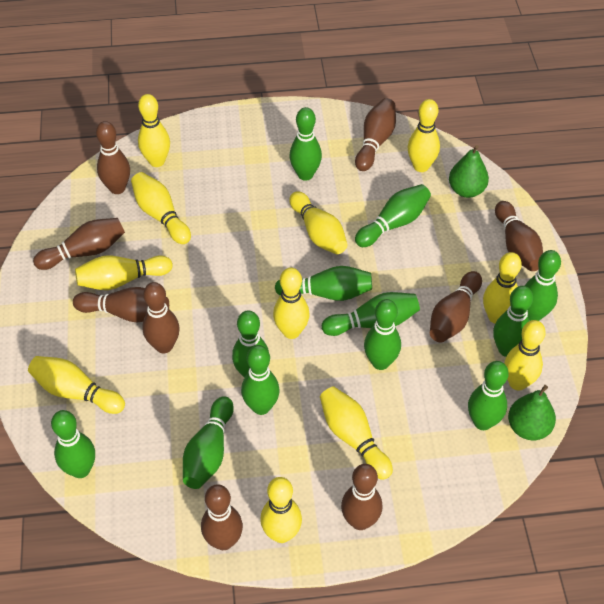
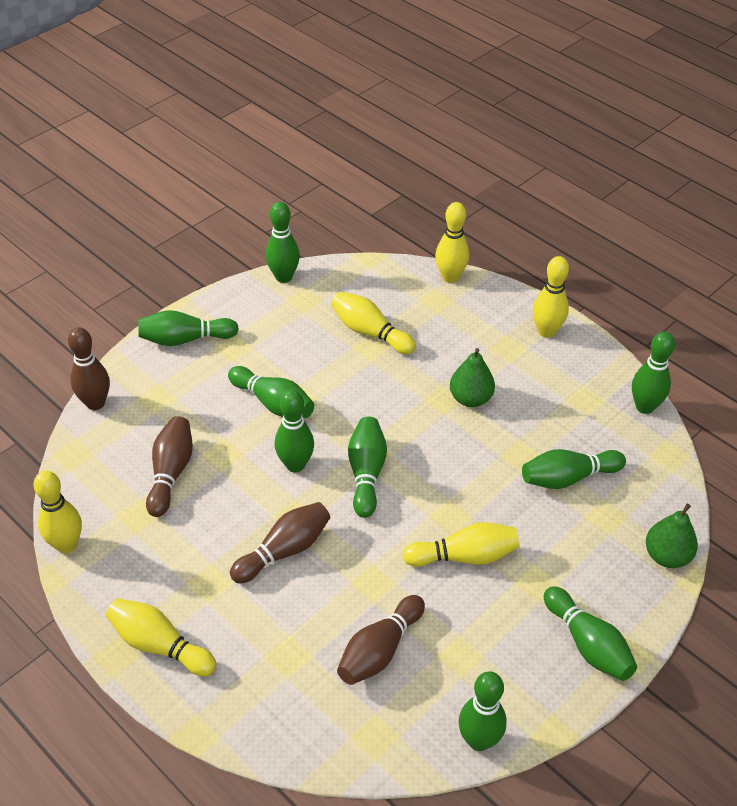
brown bowling pin: 9 -> 4
green bowling pin: 12 -> 9
yellow bowling pin: 11 -> 6

